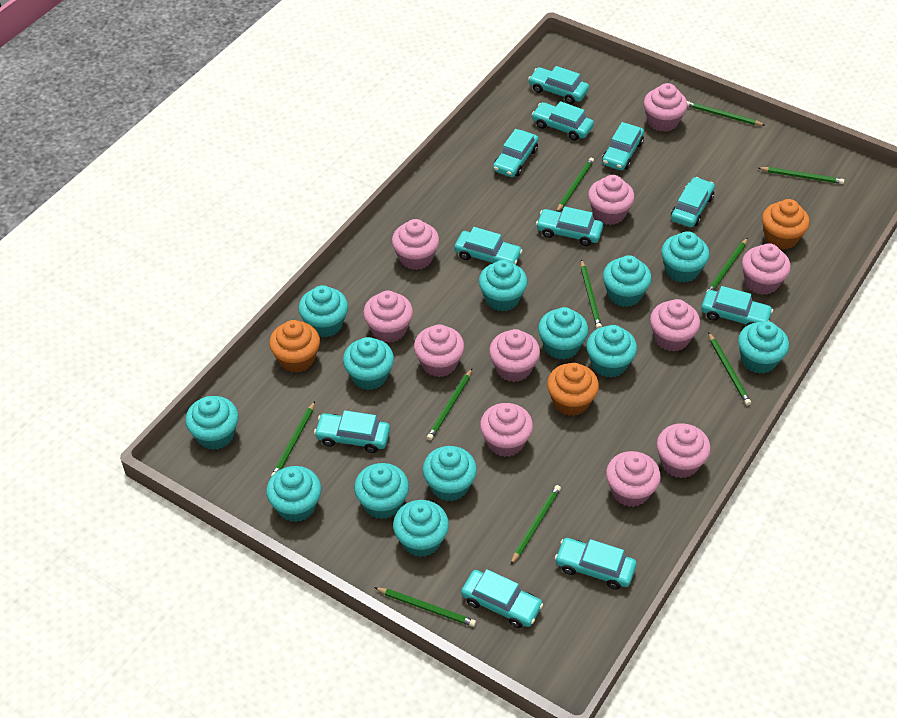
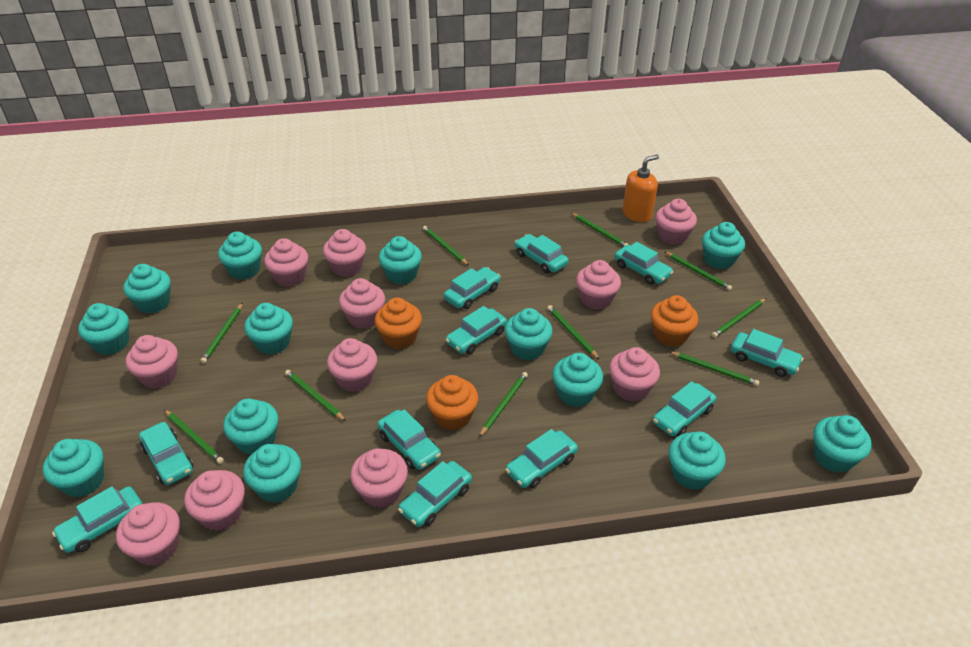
orange soap dispenser: 0 -> 1

